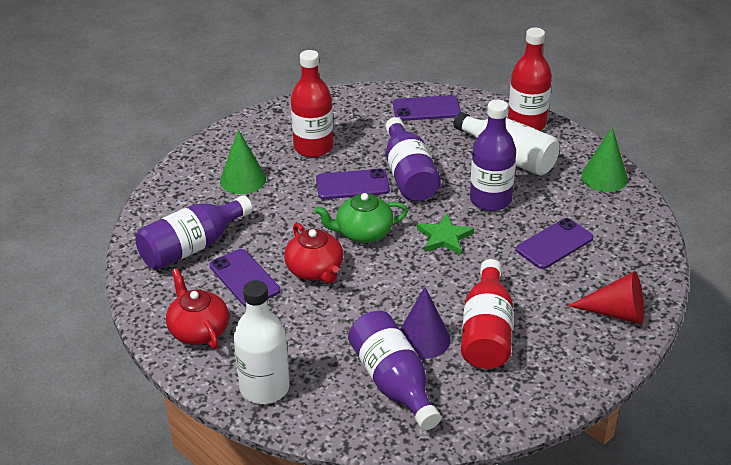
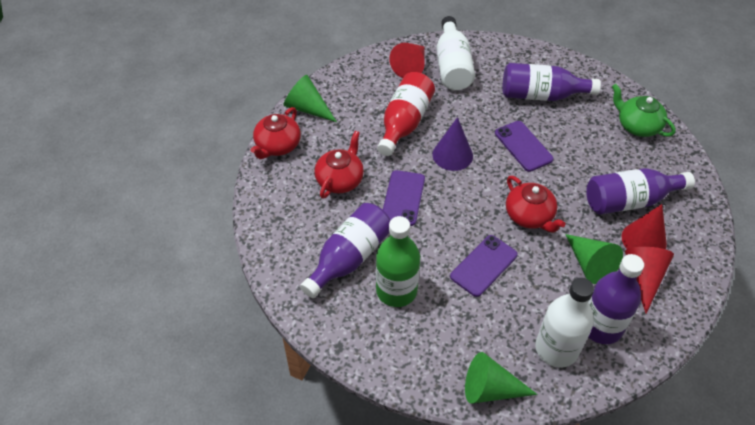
green bottle: 0 -> 1
green cone: 2 -> 3
green star: 1 -> 0
purple phone: 4 -> 3
red bottle: 3 -> 1
red cone: 1 -> 3
red teapot: 2 -> 3

